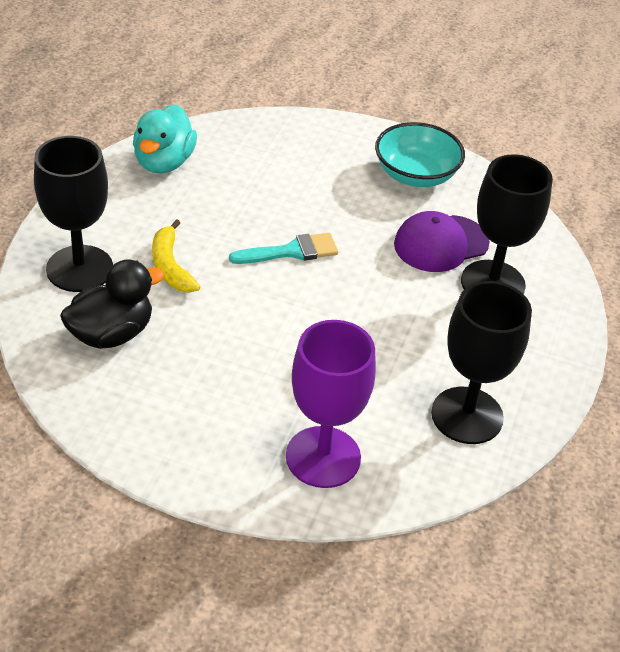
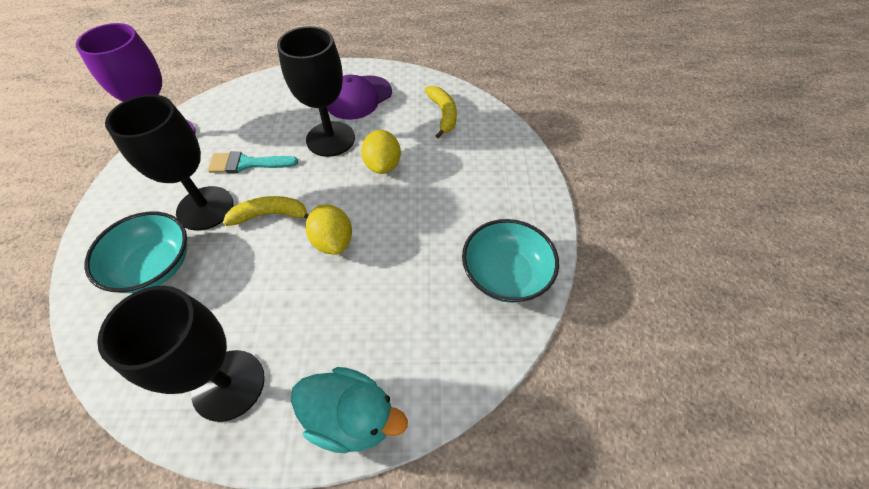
black duck: 1 -> 0
turquoise bowl: 1 -> 2
yellow banana: 1 -> 2
yellow lemon: 0 -> 2

